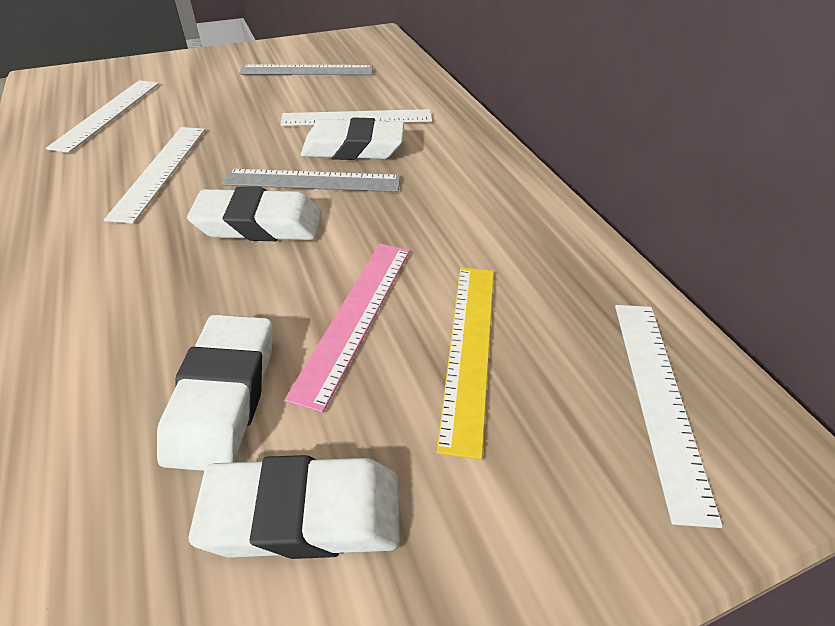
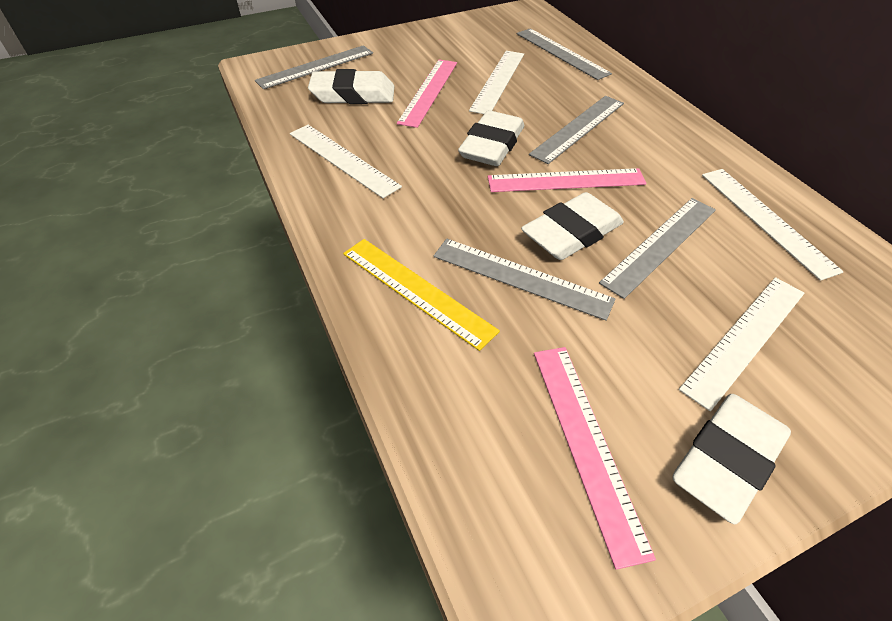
grey ruler: 2 -> 5
pink ruler: 1 -> 3

